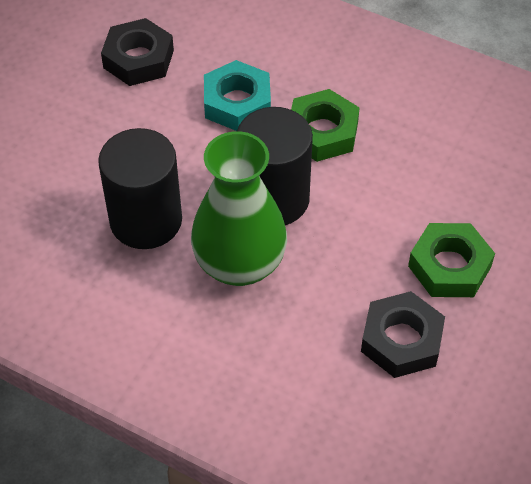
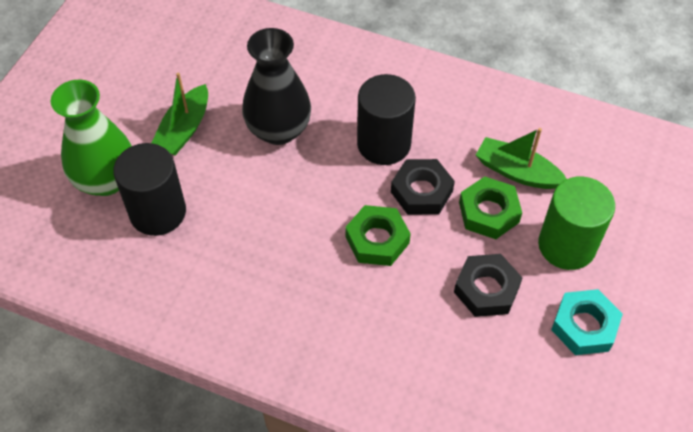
black vase: 0 -> 1
green boat: 0 -> 2
green cylinder: 0 -> 1

